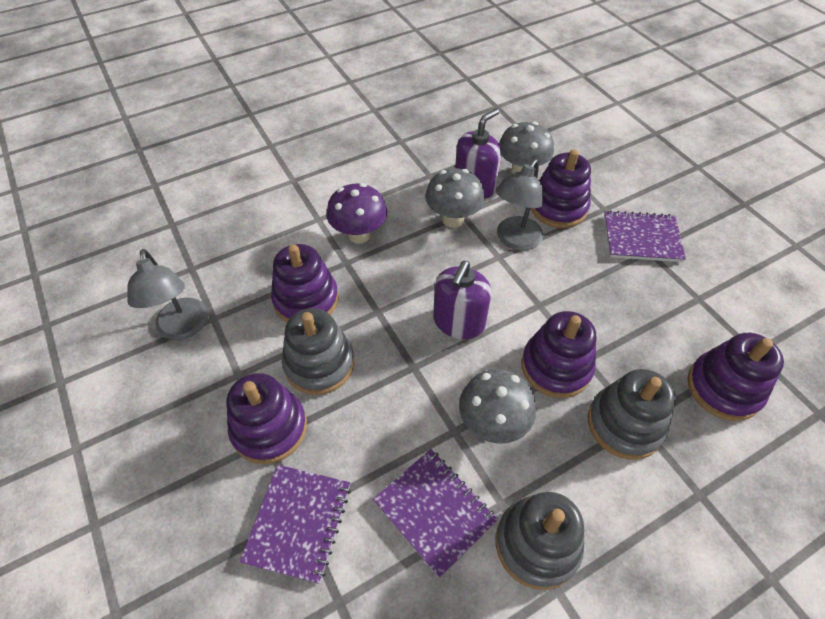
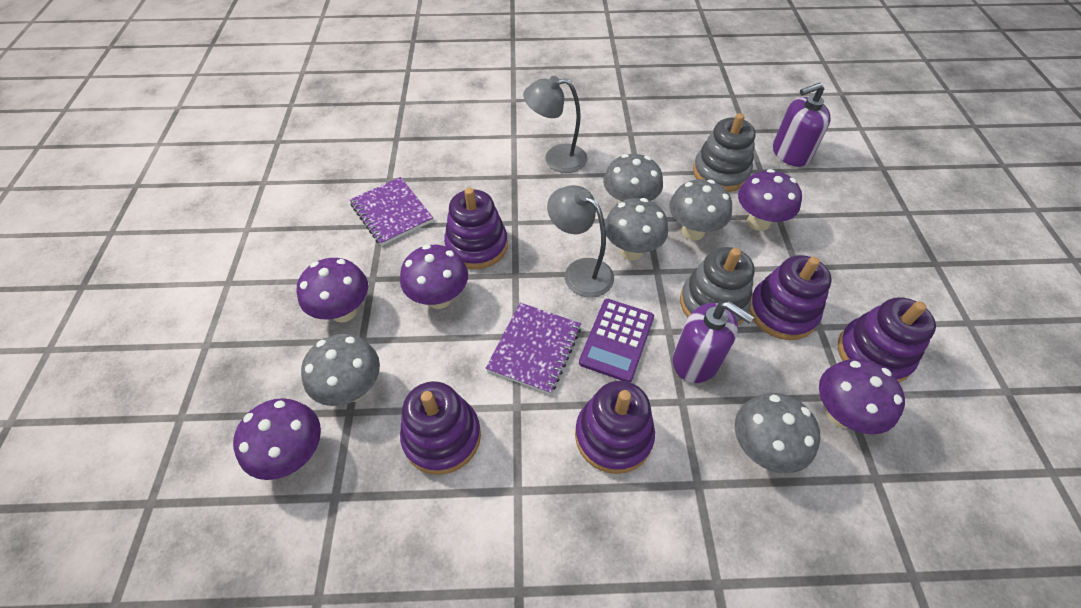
grey mushroom: 3 -> 5
grey stacking toy: 3 -> 2
purple calculator: 0 -> 1
purple mushroom: 1 -> 5
purple notebook: 3 -> 2

